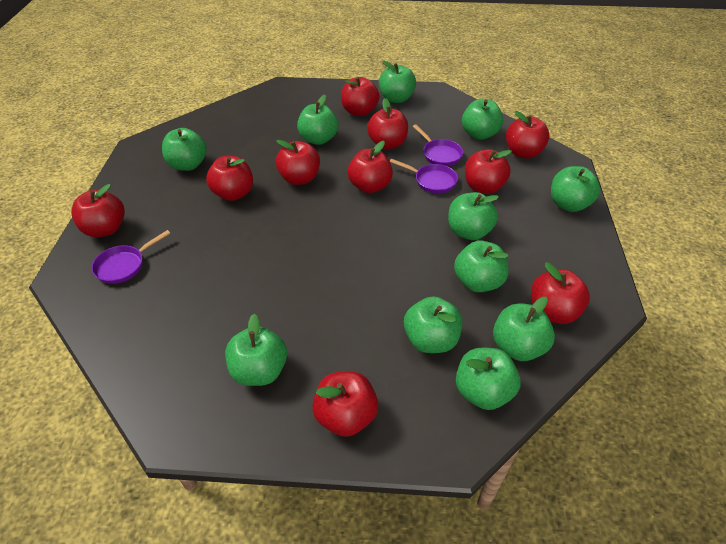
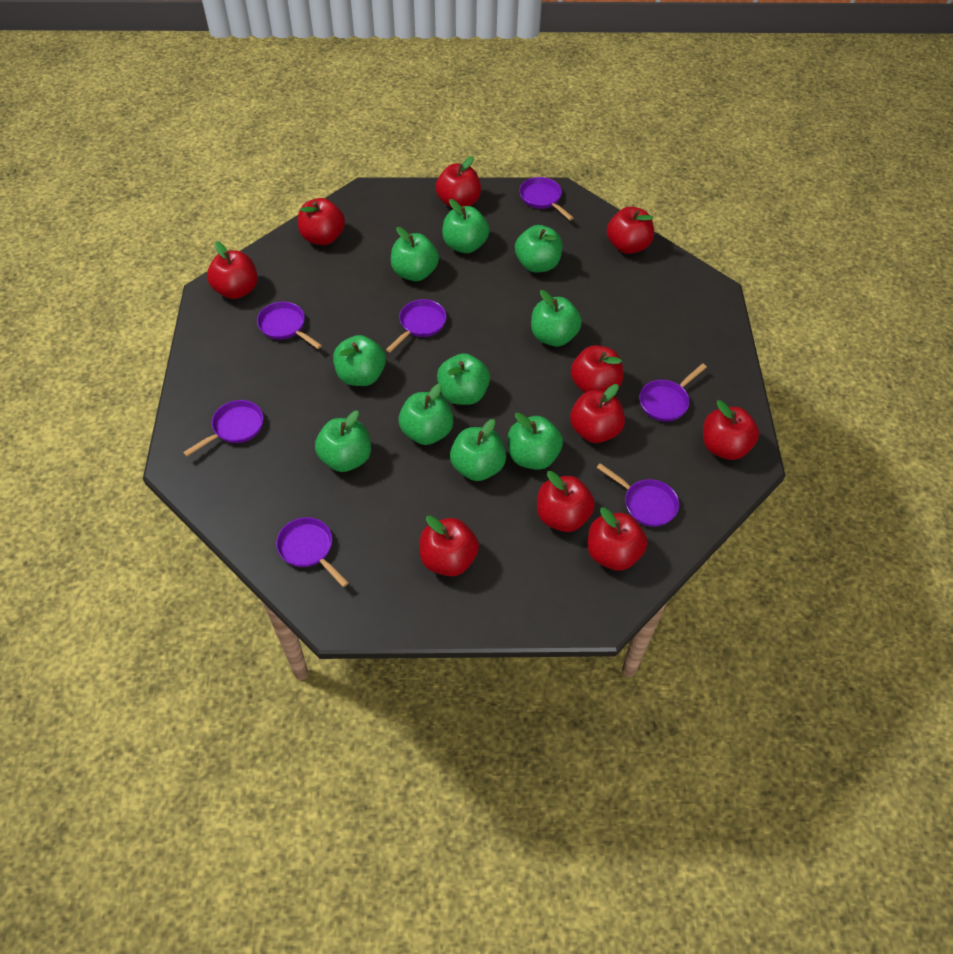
green apple: 11 -> 10
purple pan: 3 -> 7

